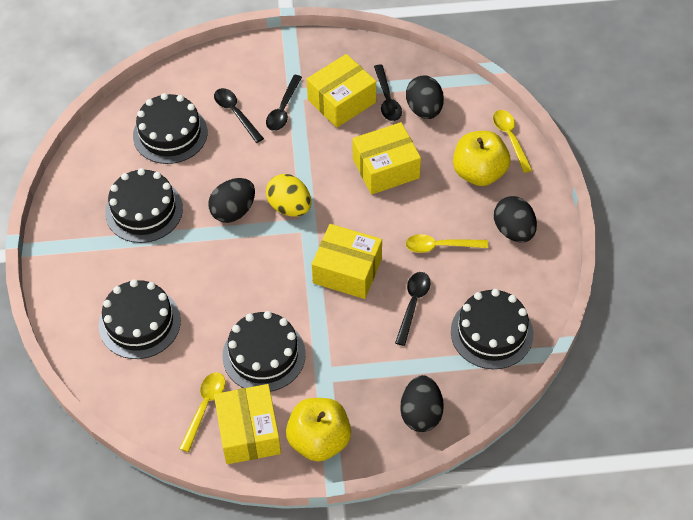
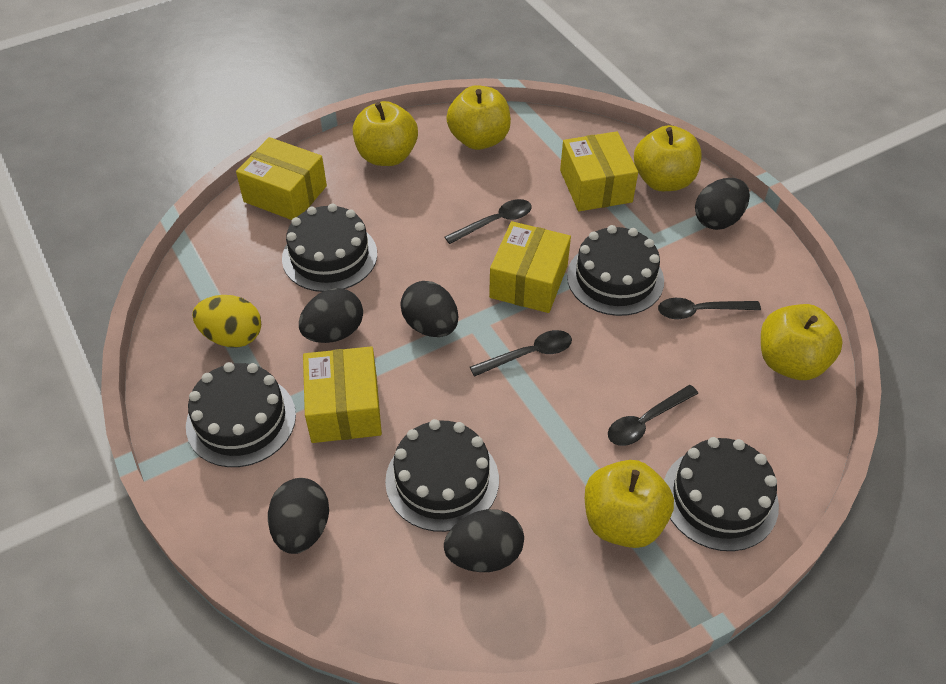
black egg: 4 -> 5
yellow apple: 2 -> 5
yellow spoon: 3 -> 0

